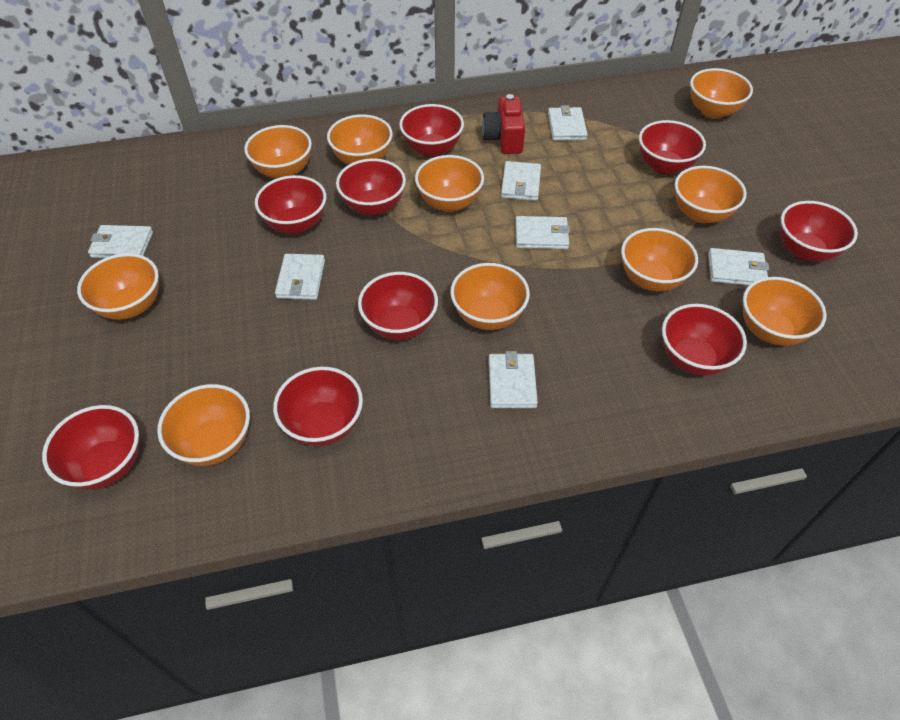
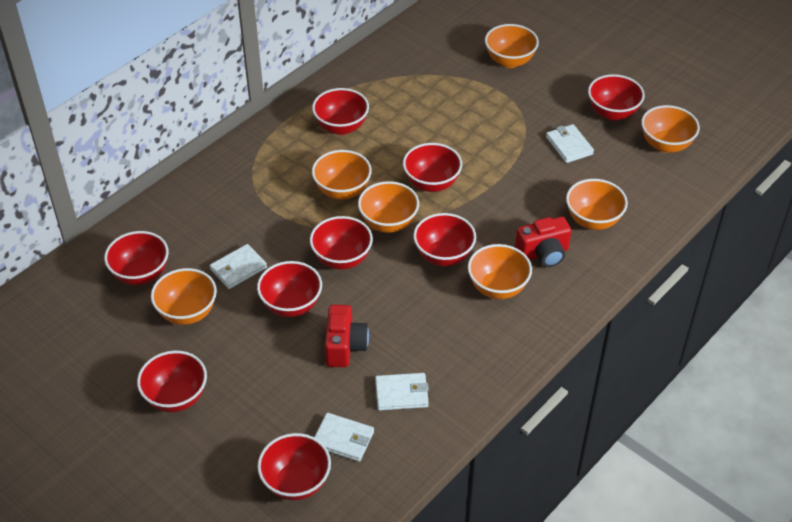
orange bowl: 10 -> 7
red camera: 1 -> 2
white wallet: 7 -> 4

